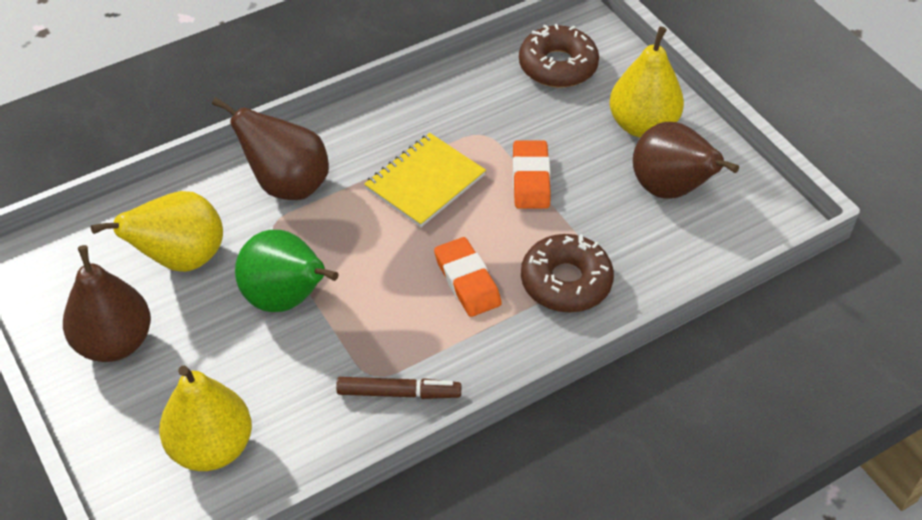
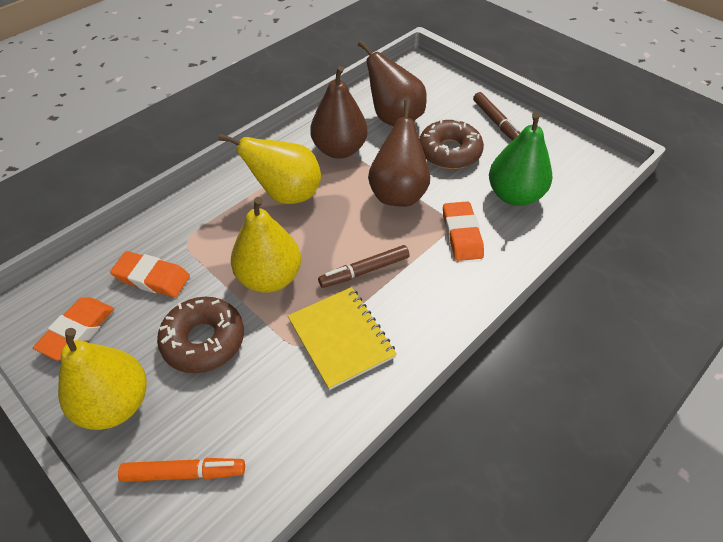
brown marker: 1 -> 2
orange eraser: 2 -> 3
orange marker: 0 -> 1

